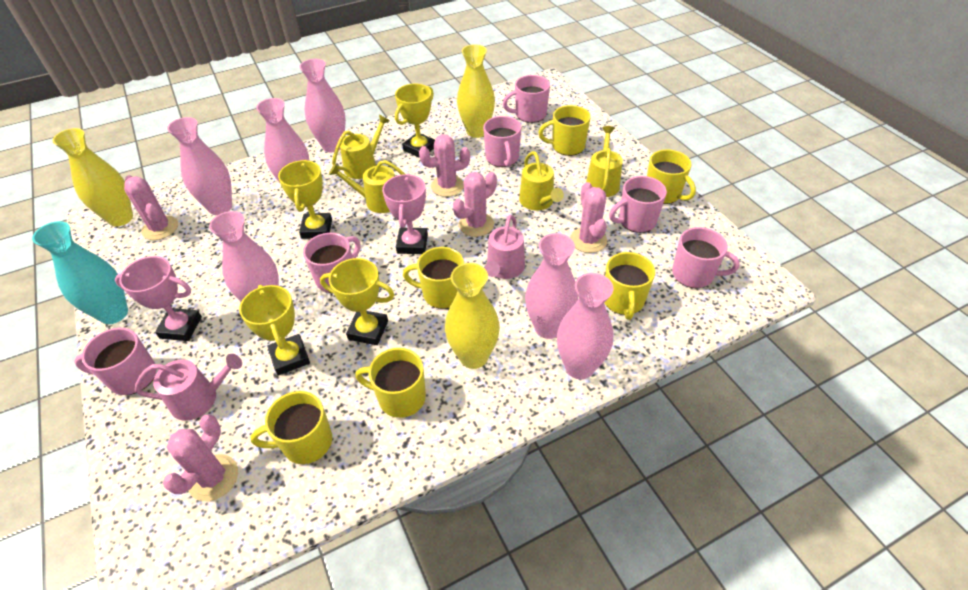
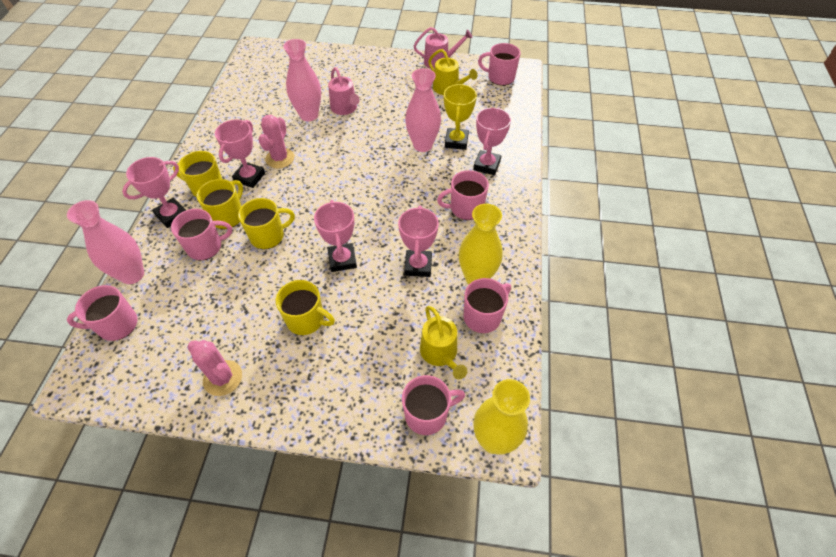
pink cactus: 5 -> 2
pink trophy: 2 -> 5
pink vase: 6 -> 3
turquoise vase: 1 -> 0
yellow mug: 6 -> 4
yellow trophy: 4 -> 1
yellow vase: 3 -> 2
yellow watering can: 4 -> 2

